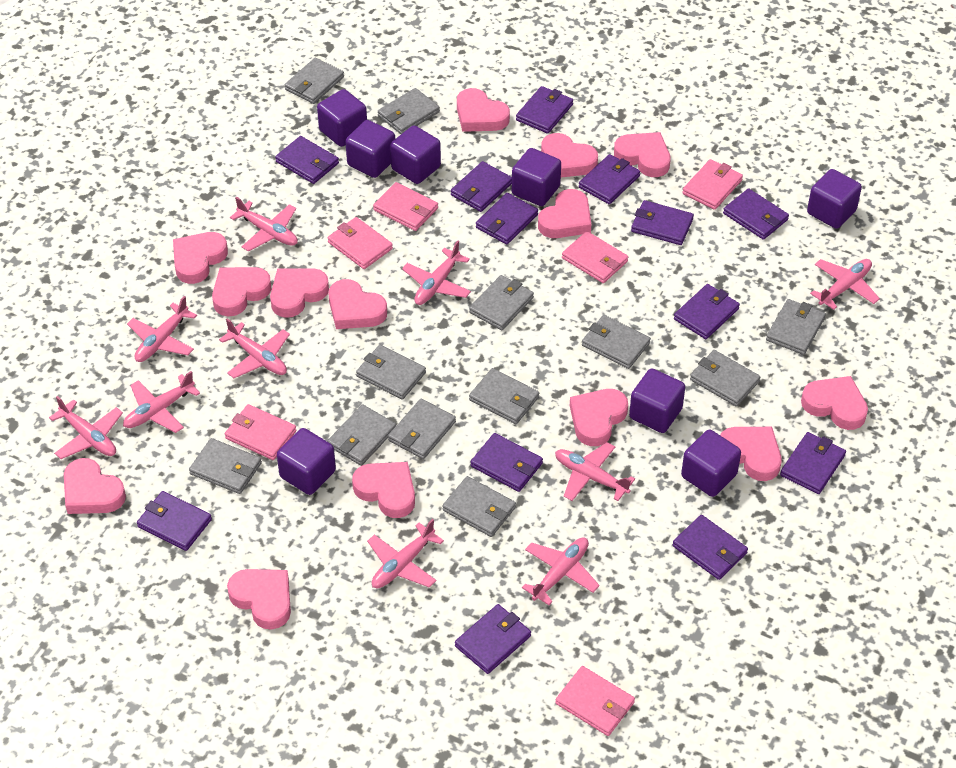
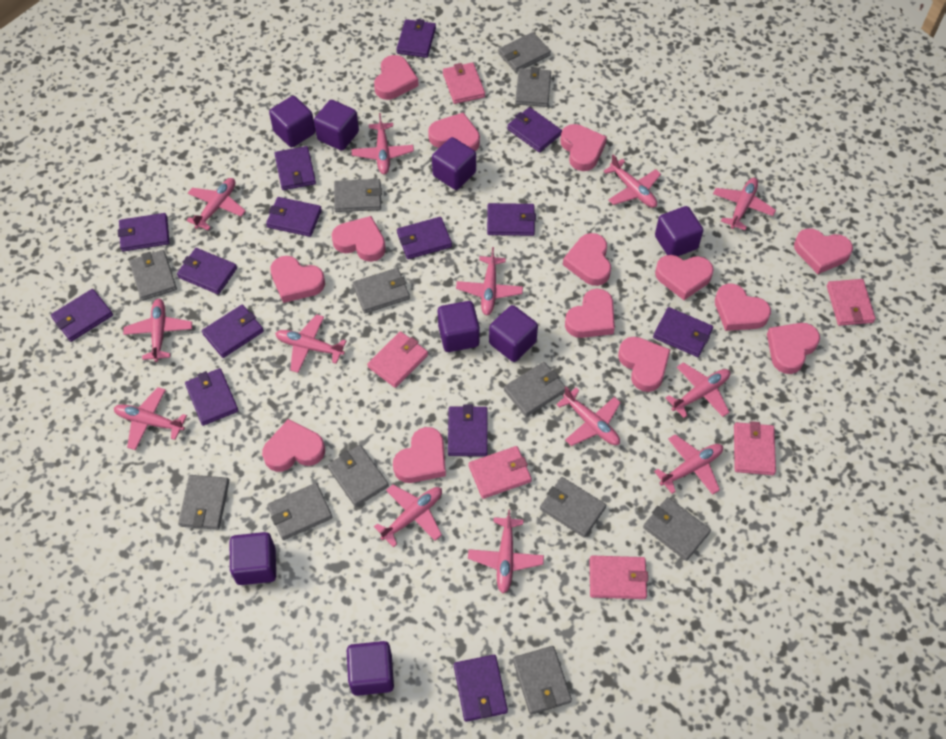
pink plane: 10 -> 13
purple wallet: 13 -> 14

